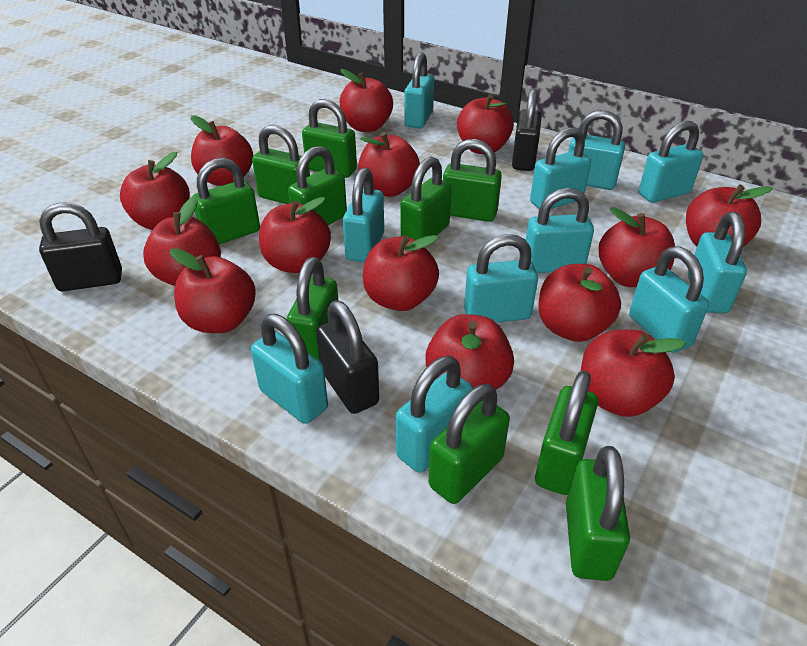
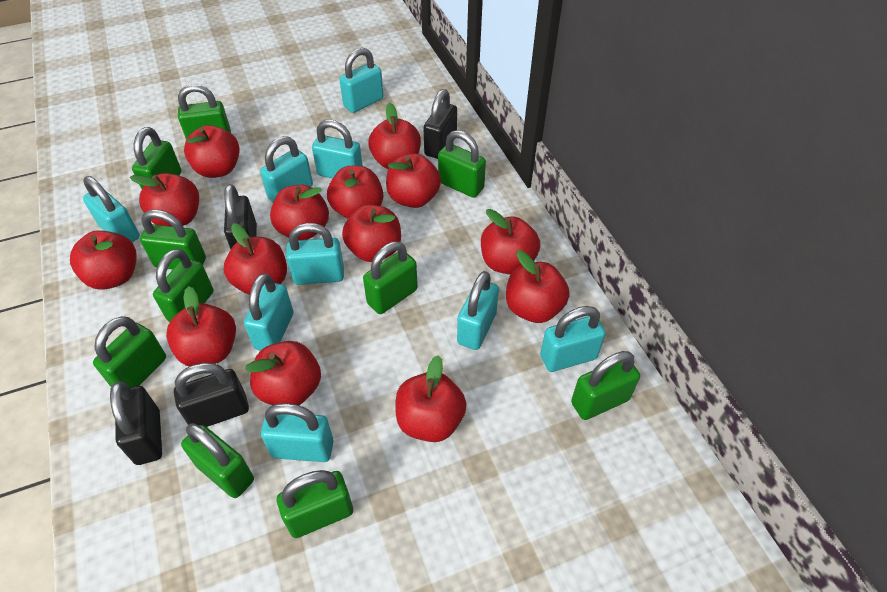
black padlock: 3 -> 4
turquoise padlock: 11 -> 9

